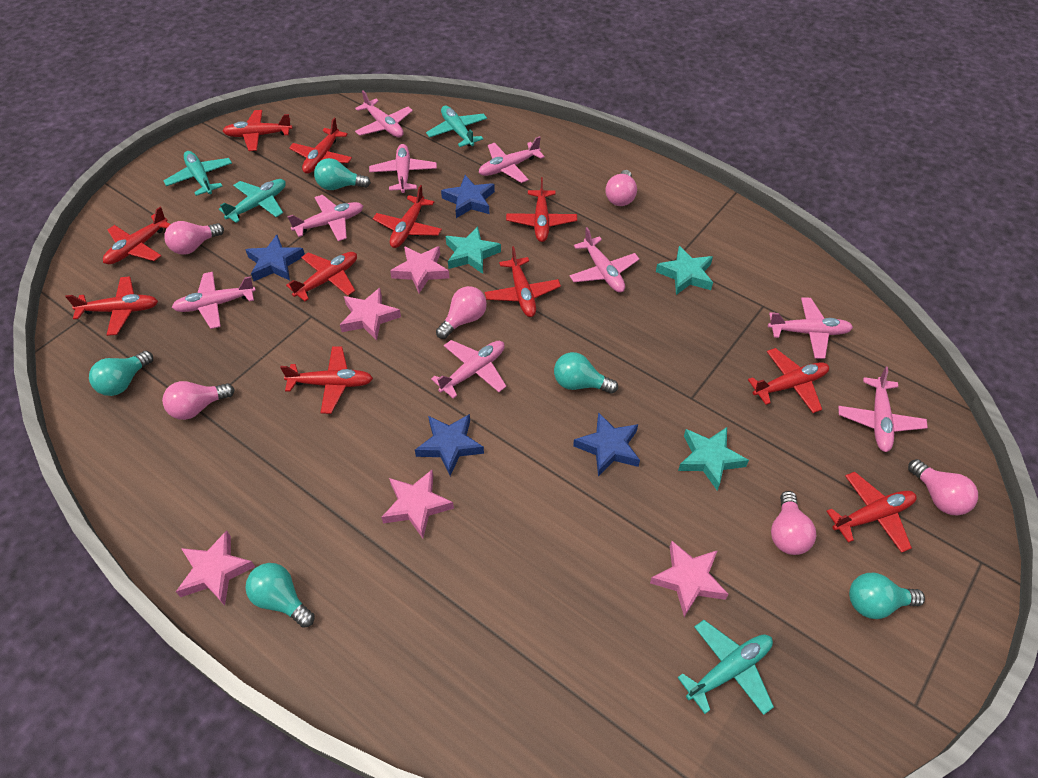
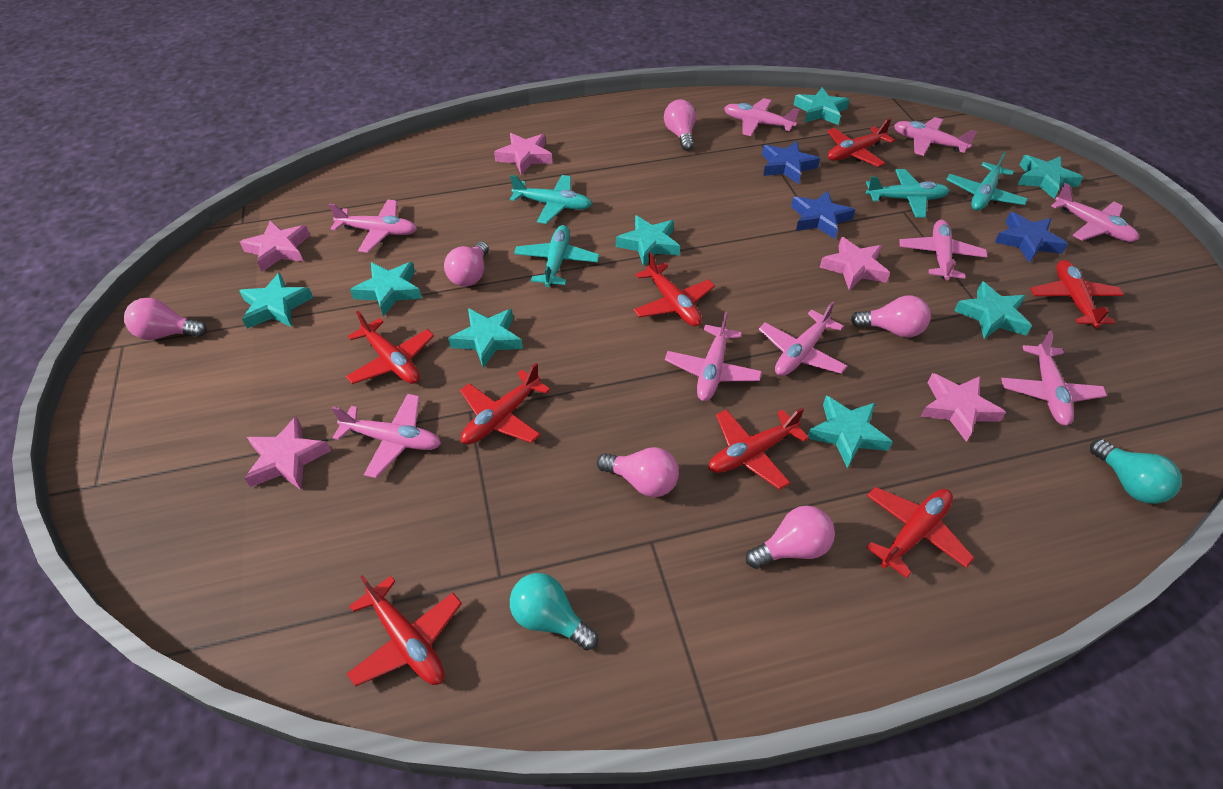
blue star: 4 -> 3
red plane: 11 -> 8
turquoise light bulb: 5 -> 2
turquoise star: 3 -> 8

